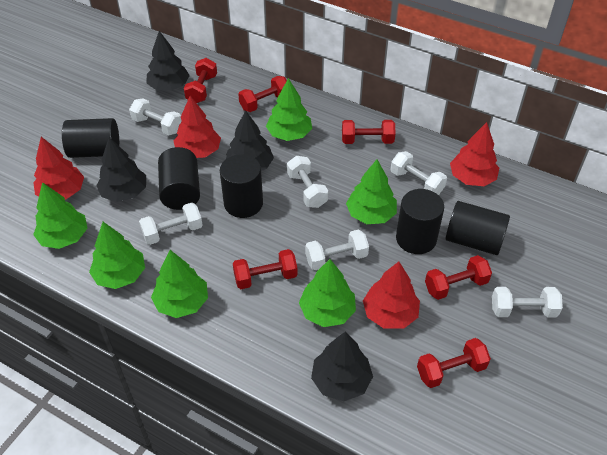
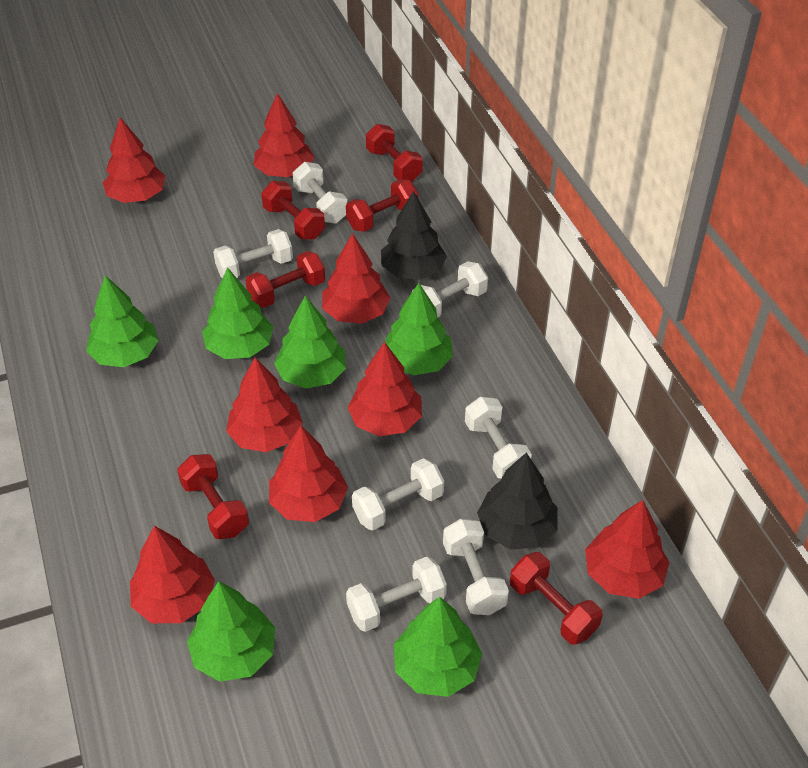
black cylinder: 5 -> 0
black tree: 4 -> 2
red tree: 4 -> 8
white dumbbell: 6 -> 7

